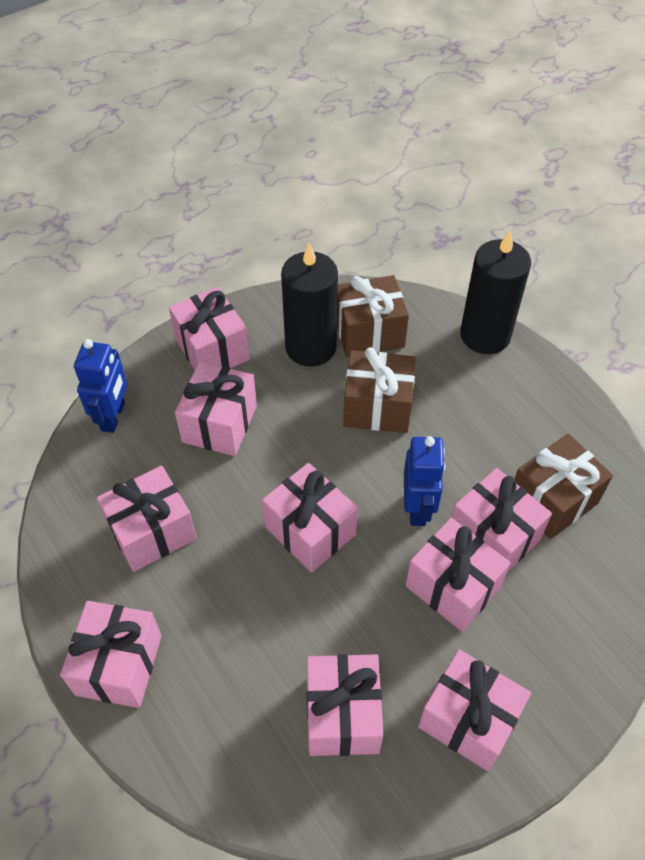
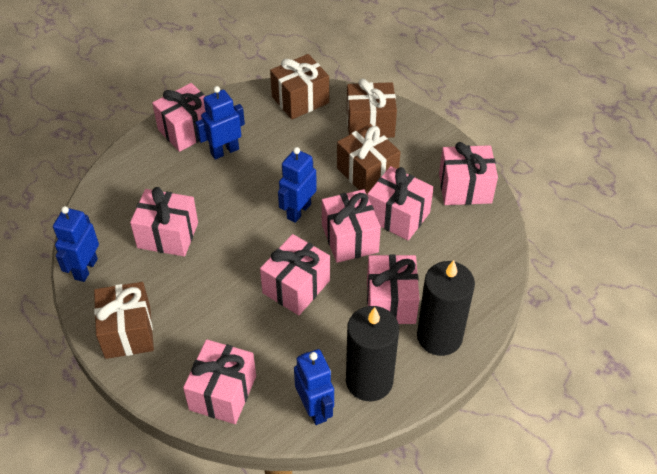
blue robot: 2 -> 4
brown gift: 3 -> 4
pink gift: 9 -> 8

